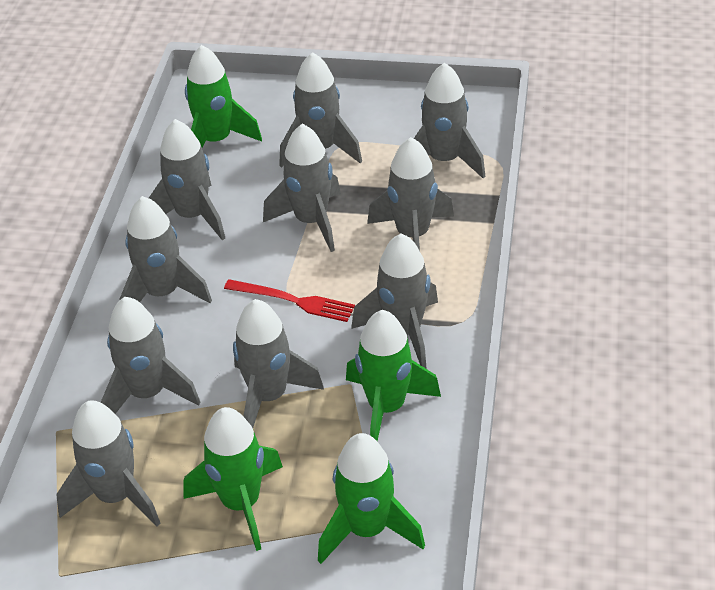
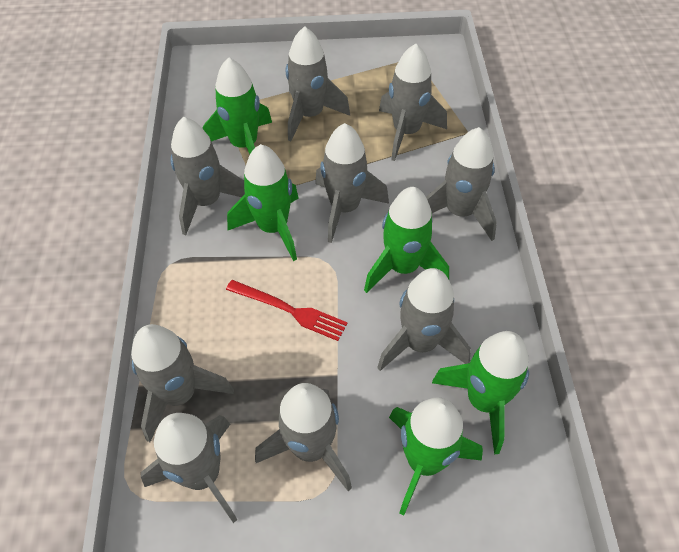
green rocket: 4 -> 5
grey rocket: 10 -> 9

